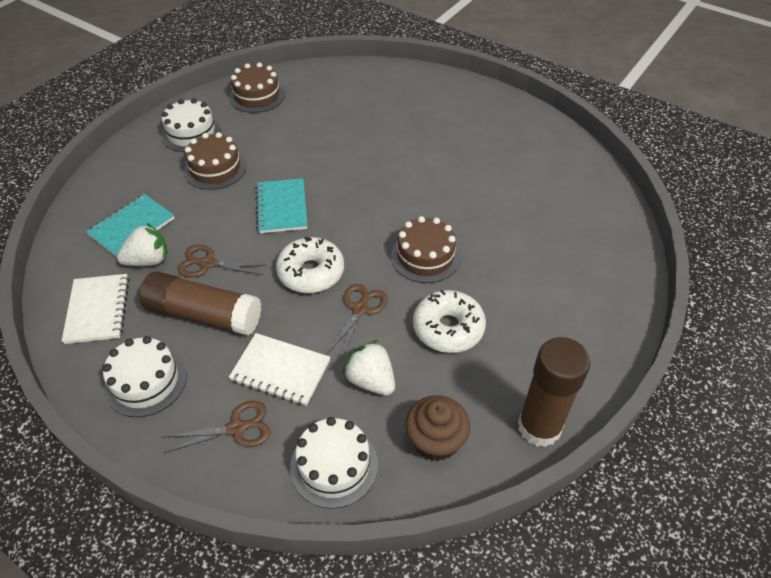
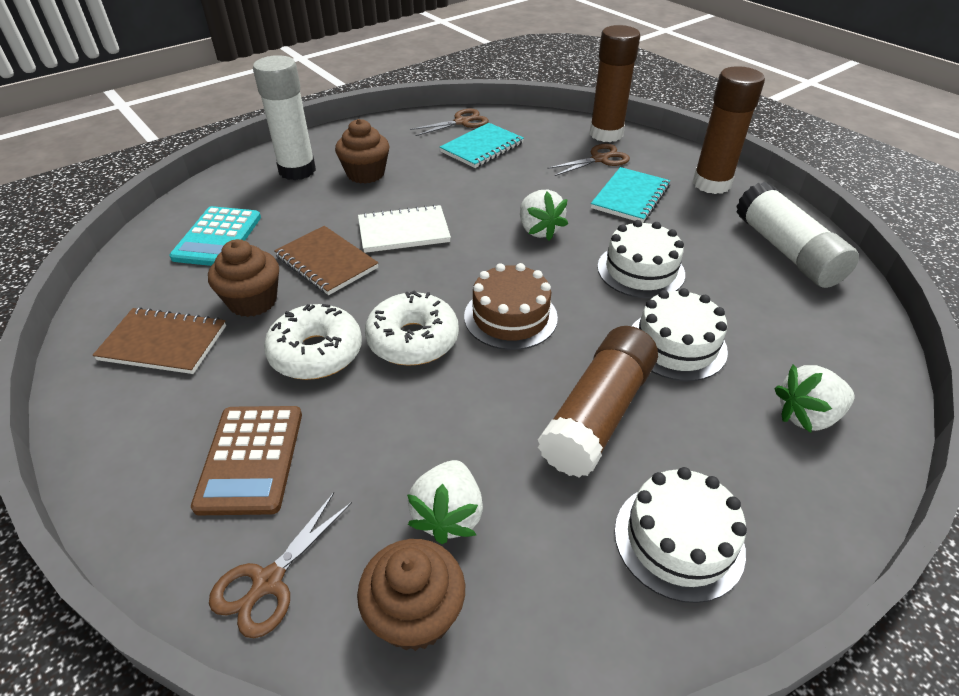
brown cake: 3 -> 1
brown calculator: 0 -> 1
brown cupcake: 1 -> 3
brown glue stick: 2 -> 3
brown notebook: 0 -> 2
turquoise calculator: 0 -> 1
white glue stick: 0 -> 2
white notebook: 2 -> 1
white strawberry: 2 -> 3

